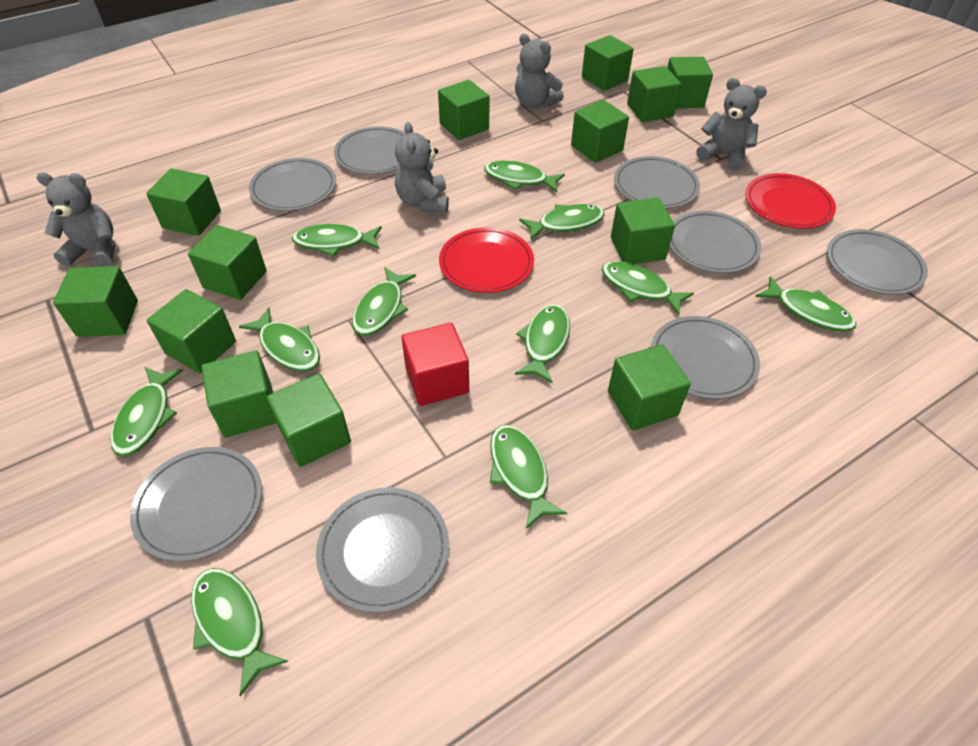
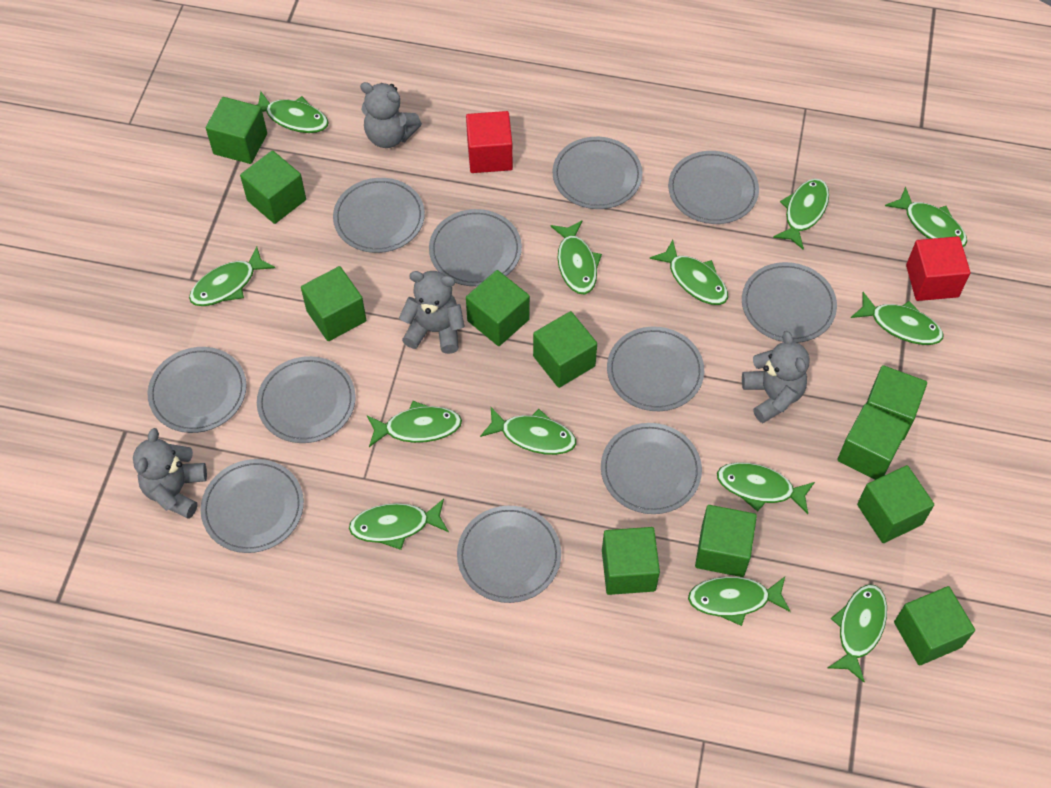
green cube: 13 -> 11
green fish: 11 -> 13
grey plate: 8 -> 11
red cube: 1 -> 2
red plate: 2 -> 0

